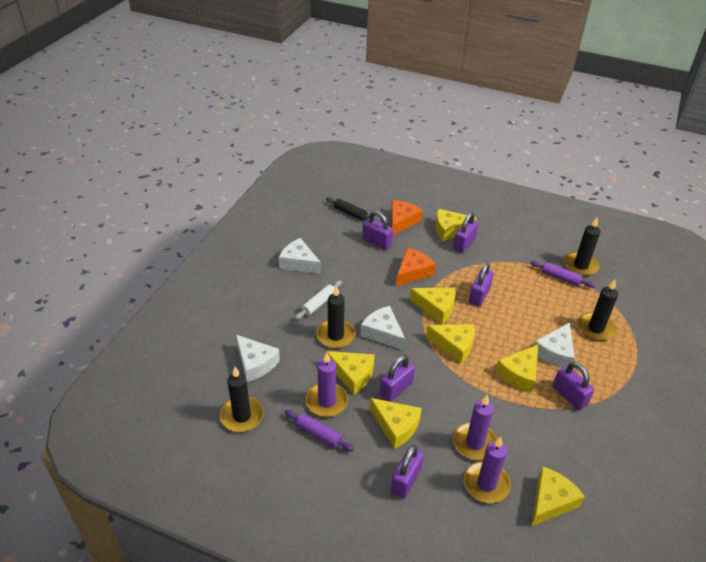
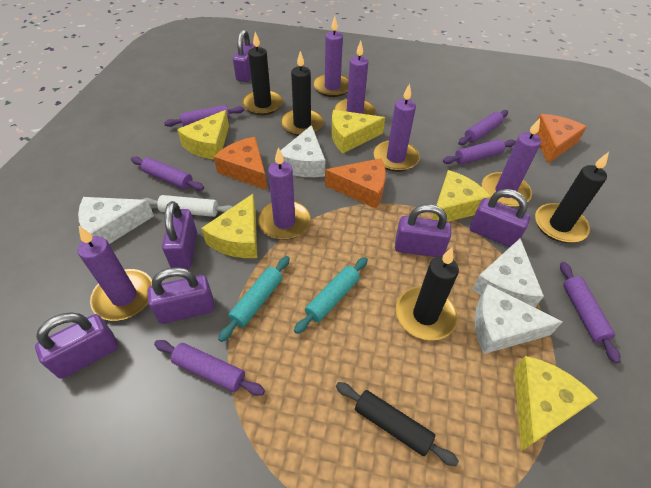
orange cheese: 2 -> 3
purple candle: 3 -> 6
purple rolling pin: 2 -> 6
turquoise rolling pin: 0 -> 2
yellow cheese: 7 -> 5

